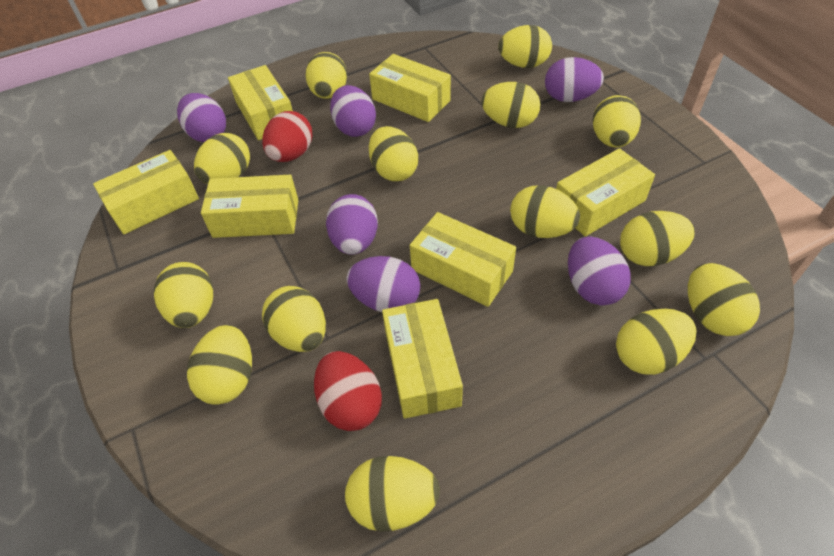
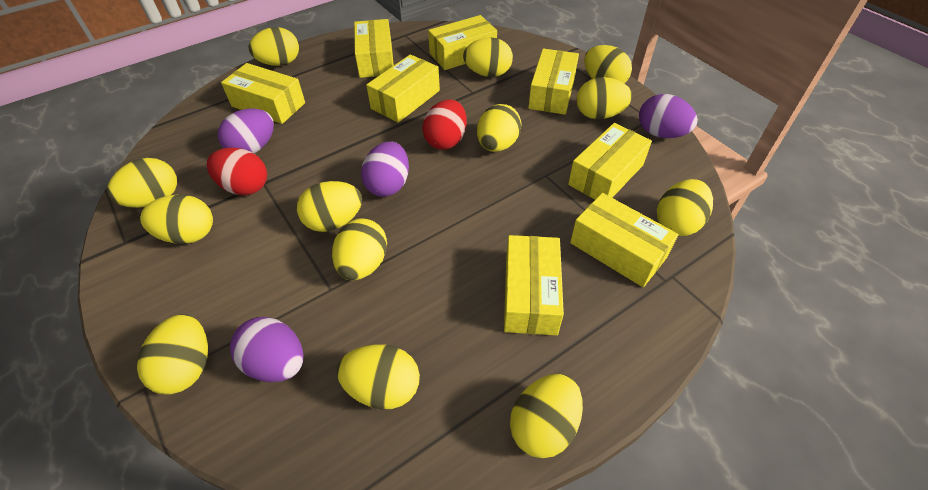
purple egg: 6 -> 4
yellow box: 7 -> 8
yellow egg: 14 -> 13

